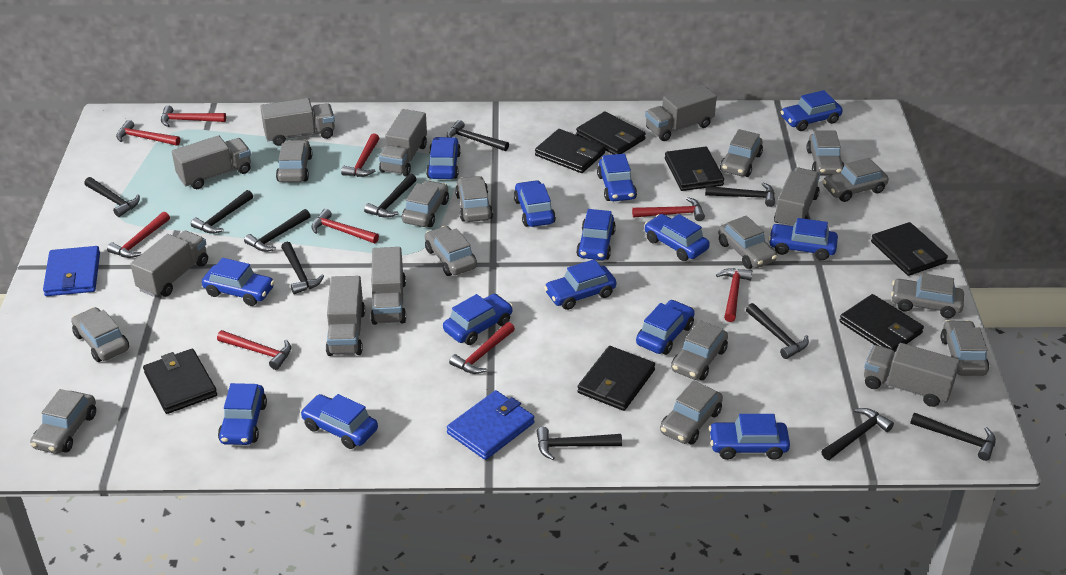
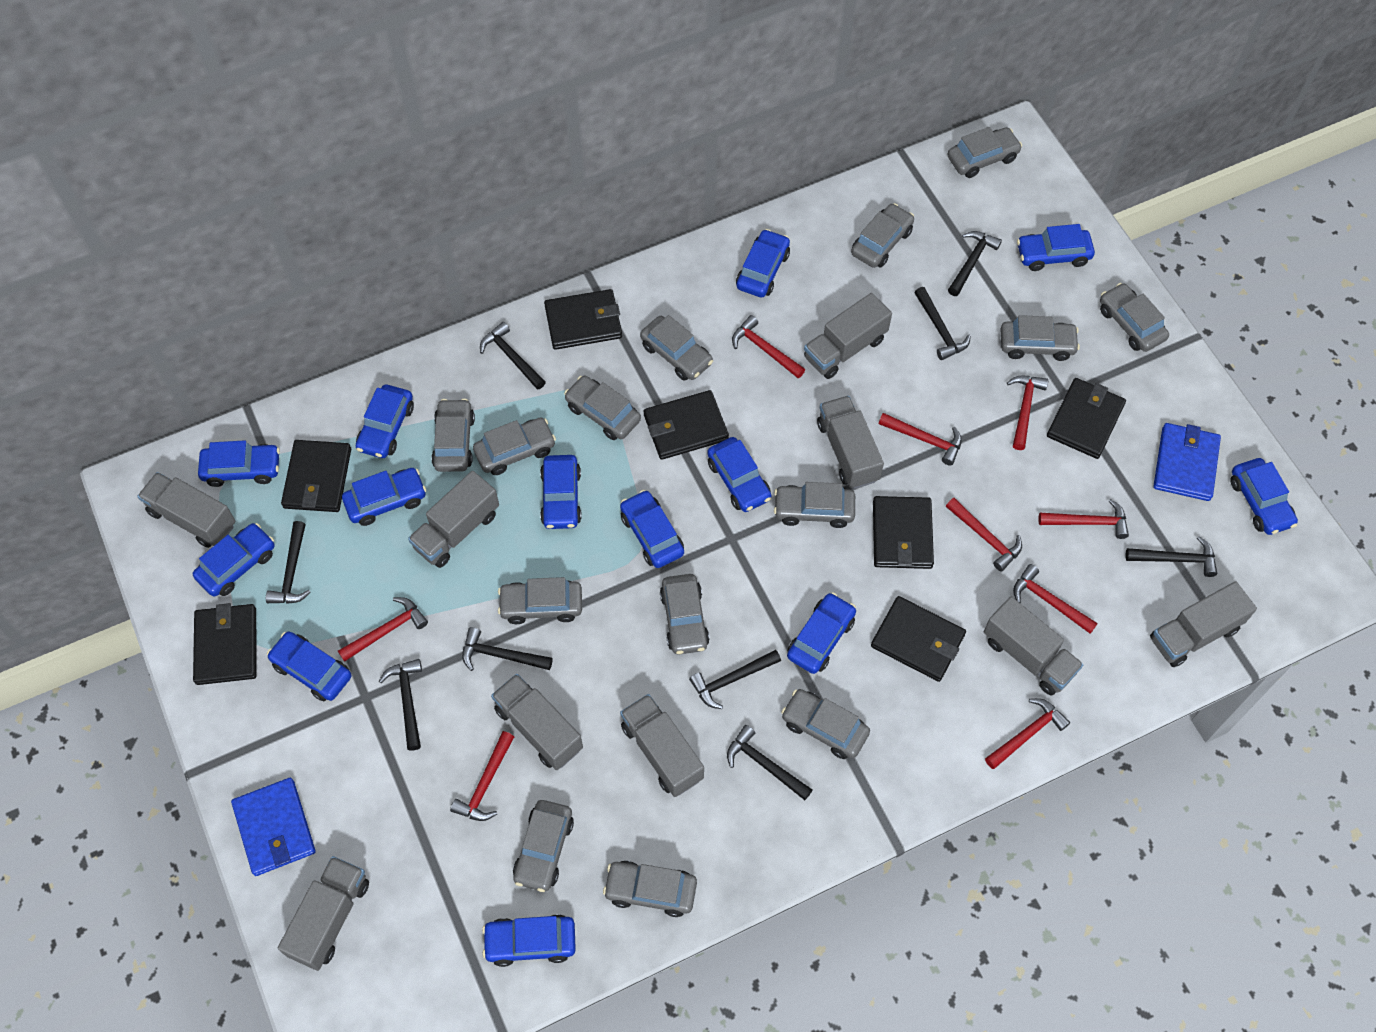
black hammer: 11 -> 9
blue car: 14 -> 13

